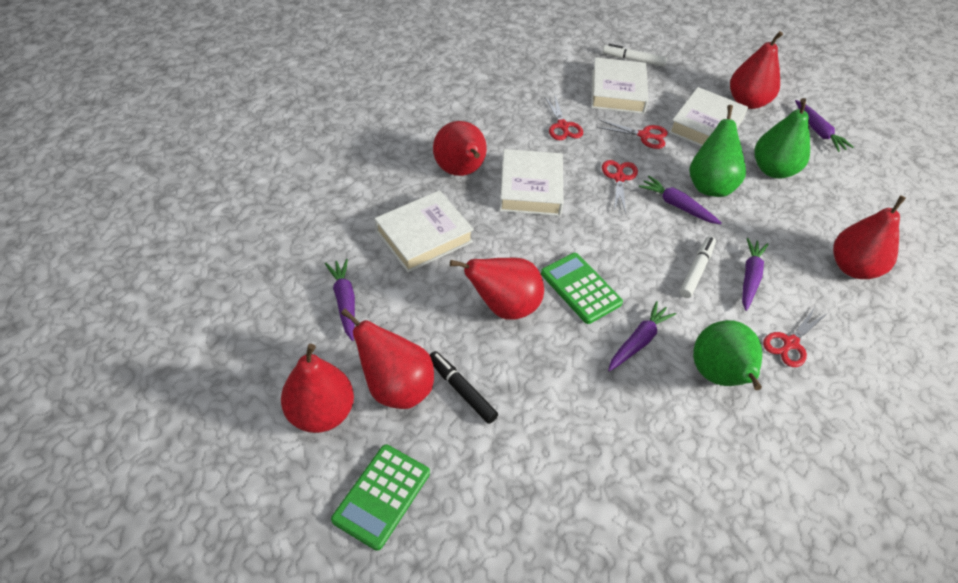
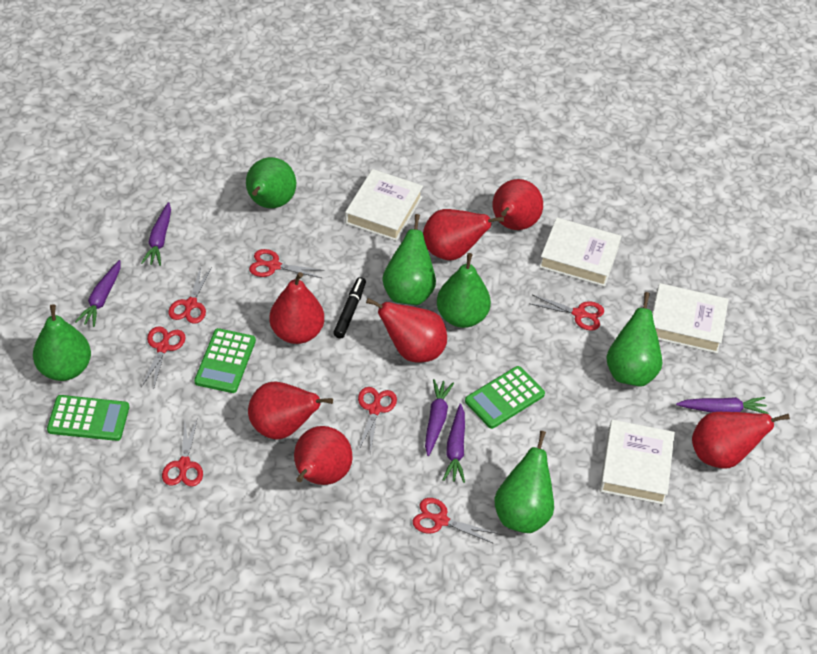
green calculator: 2 -> 3
green pear: 3 -> 6
red pear: 6 -> 7
red scissors: 4 -> 7
white marker: 2 -> 0

